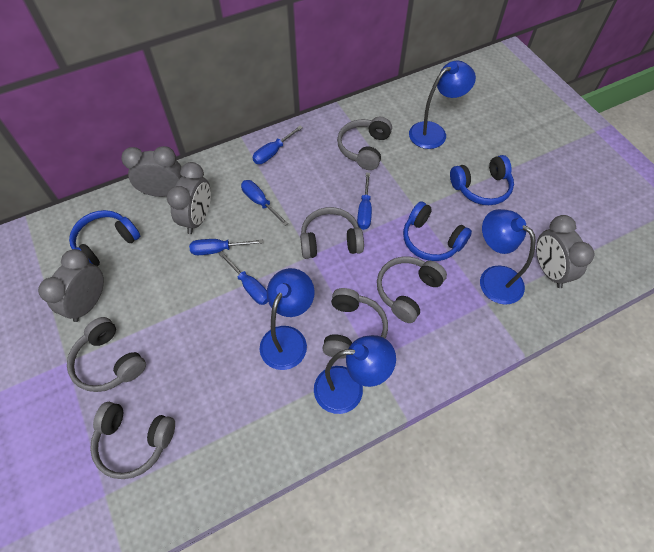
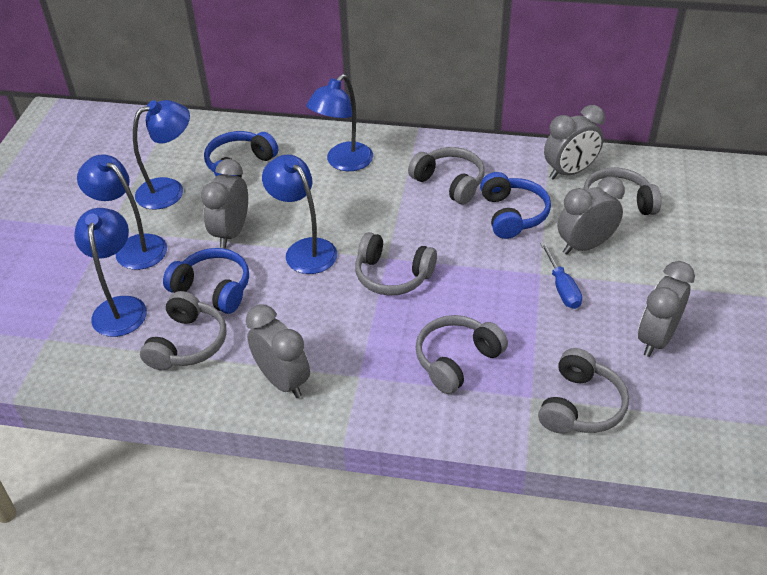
blue lamp: 4 -> 5
blue screwdriver: 5 -> 1
grey clock: 4 -> 5

